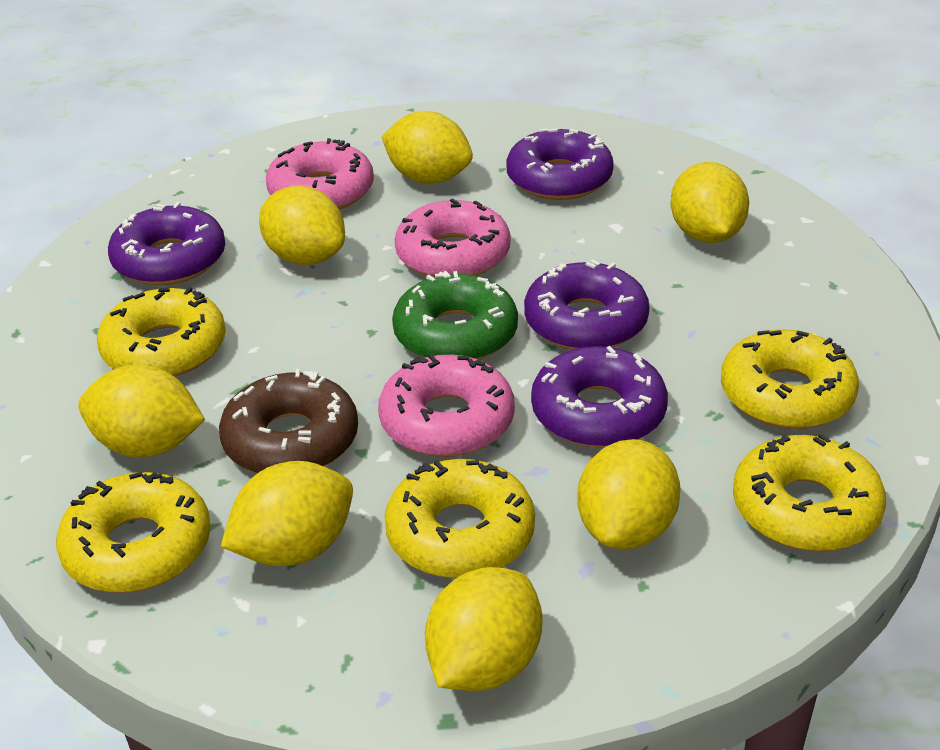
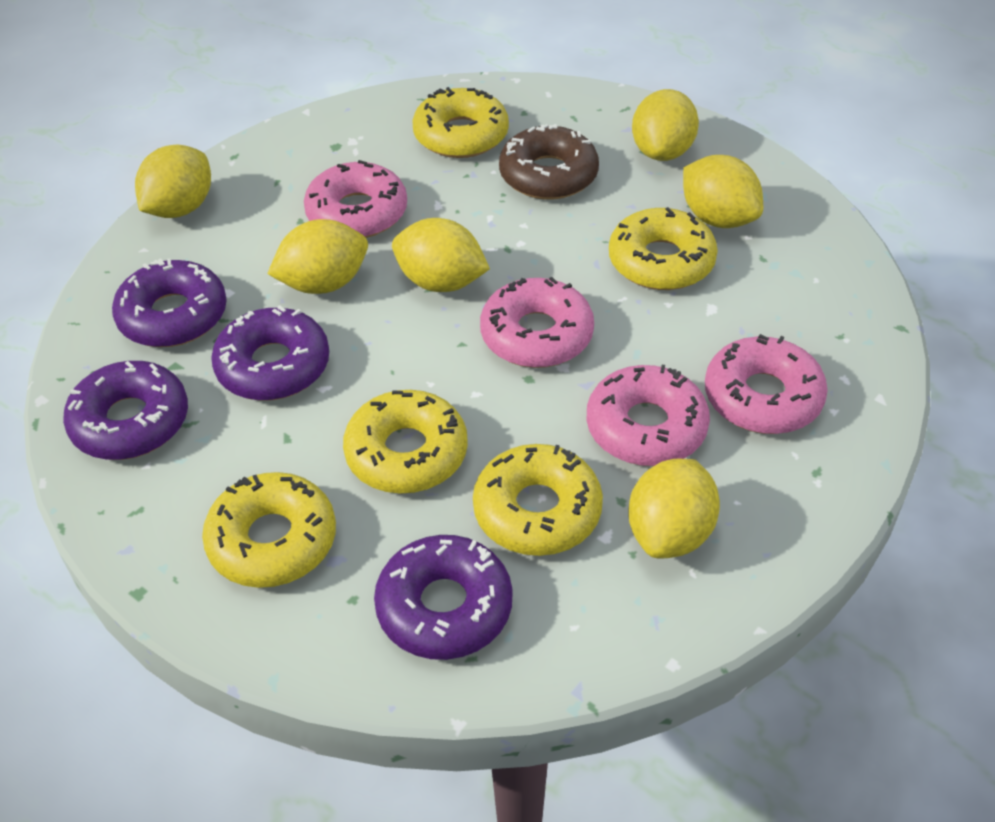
green donut: 1 -> 0
pink donut: 3 -> 4
yellow lemon: 7 -> 6

